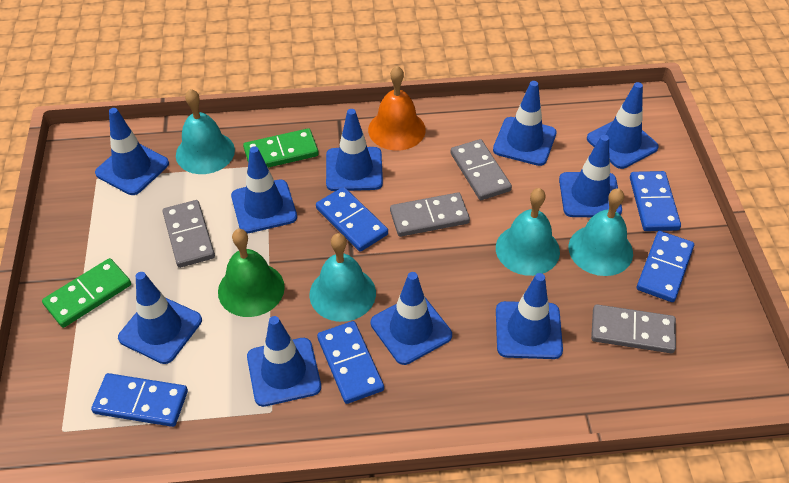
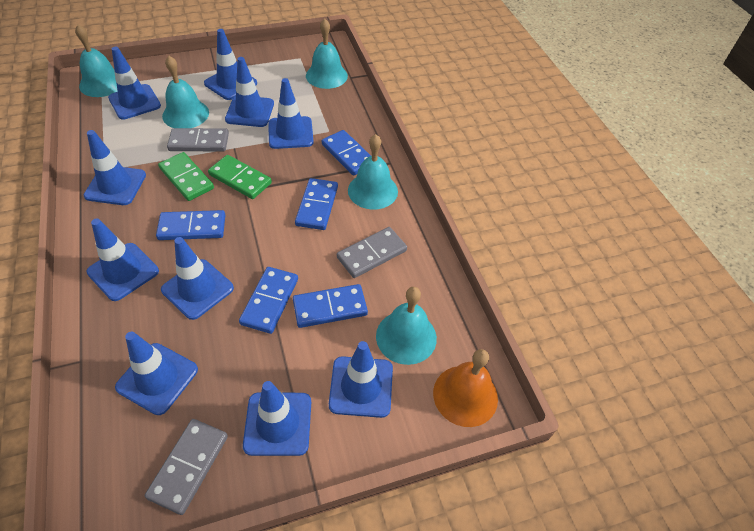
green bell: 1 -> 0
grey domino: 4 -> 3
turquoise bell: 4 -> 5

